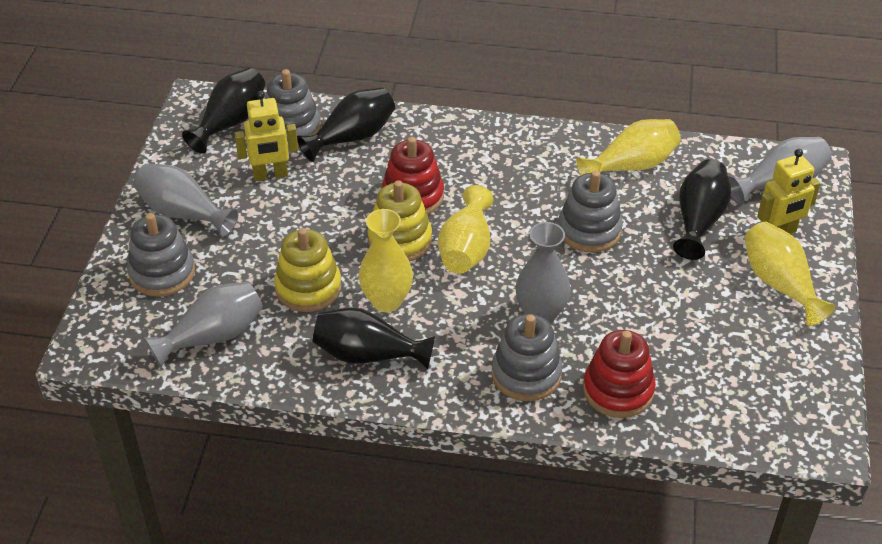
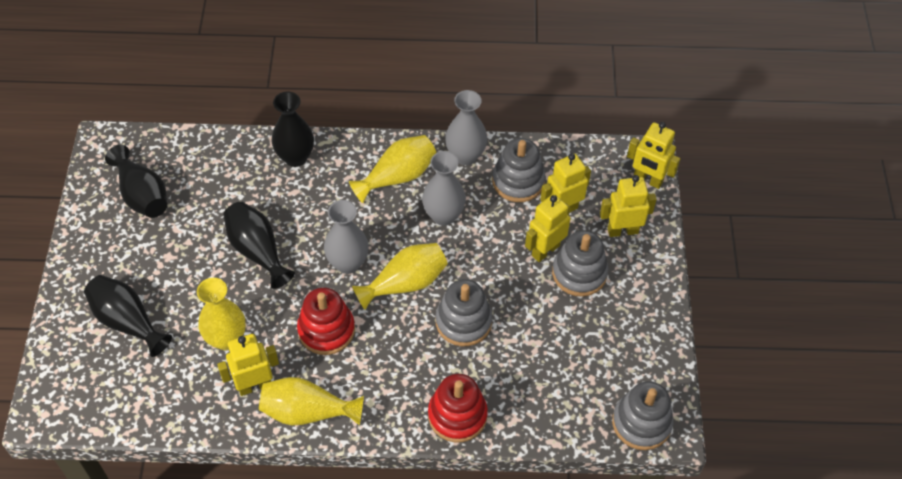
grey vase: 4 -> 3
yellow robot: 2 -> 5
yellow stacking toy: 2 -> 0

